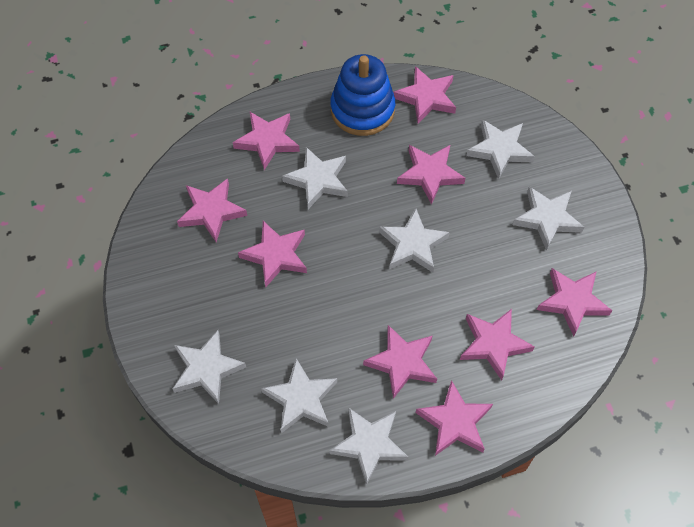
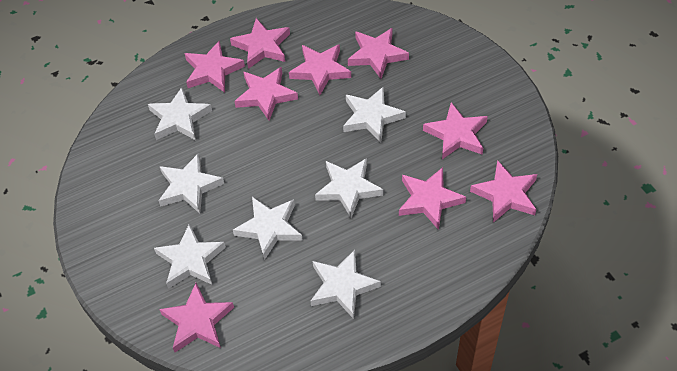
blue stacking toy: 1 -> 0

